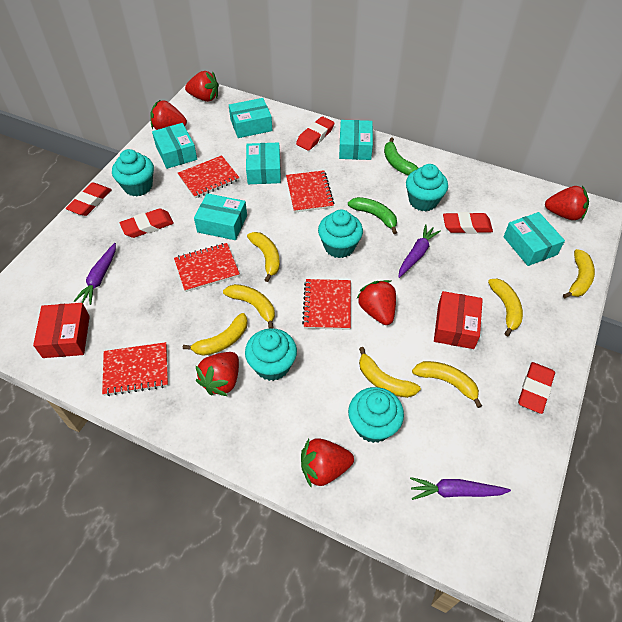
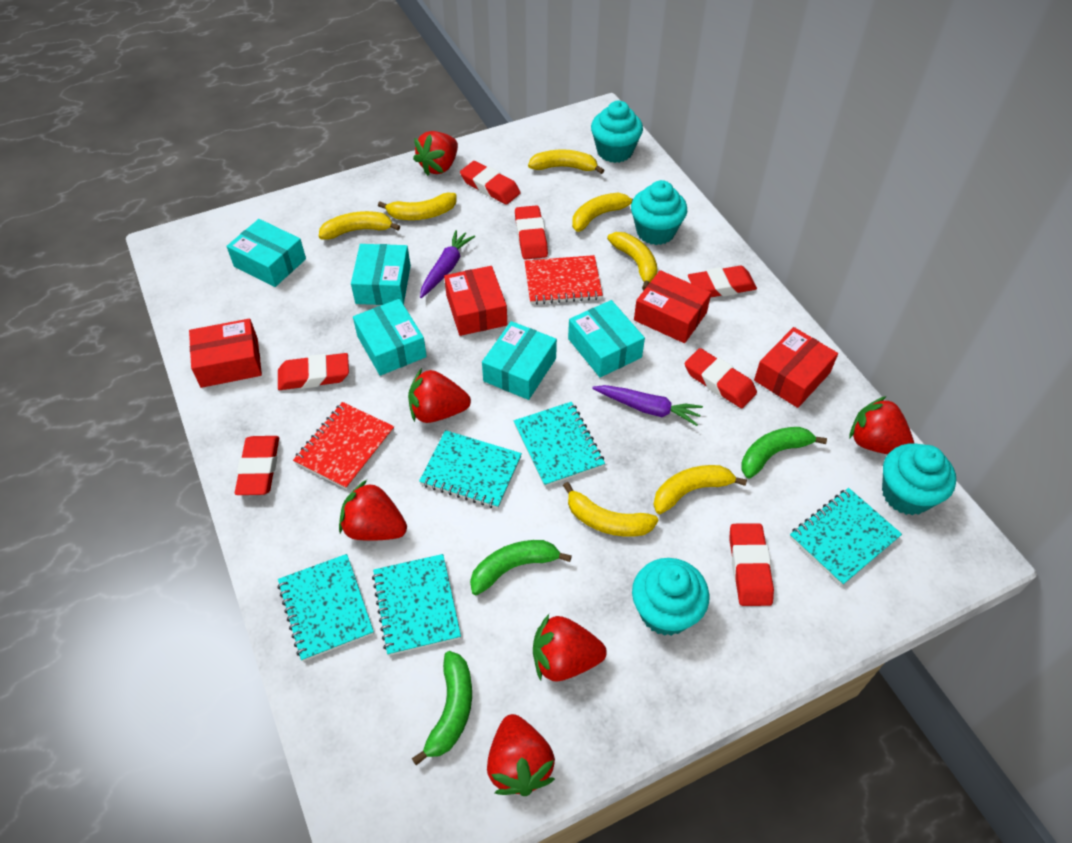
green banana: 2 -> 3
purple carrot: 3 -> 2
red box: 2 -> 4
red eraser: 5 -> 7
red notebook: 5 -> 2
turquoise box: 6 -> 5
turquoise cupcake: 5 -> 4
turquoise notebook: 0 -> 5

